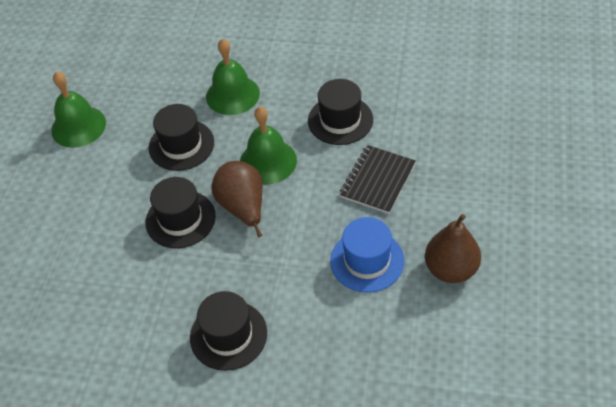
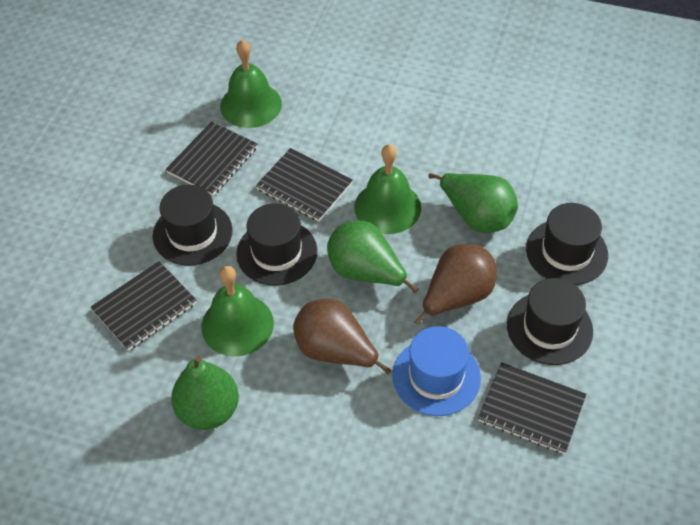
black notebook: 1 -> 4
green pear: 0 -> 3

